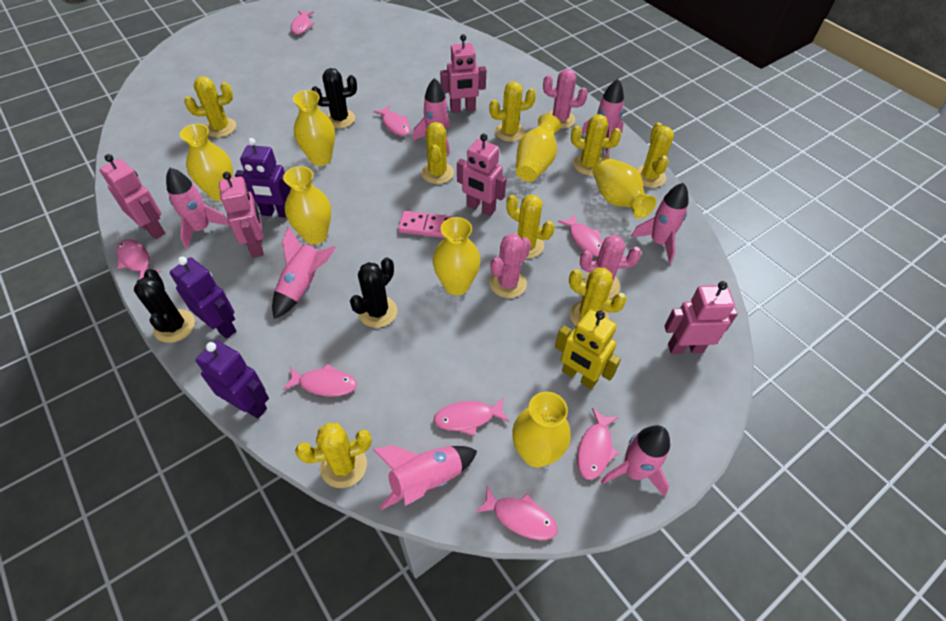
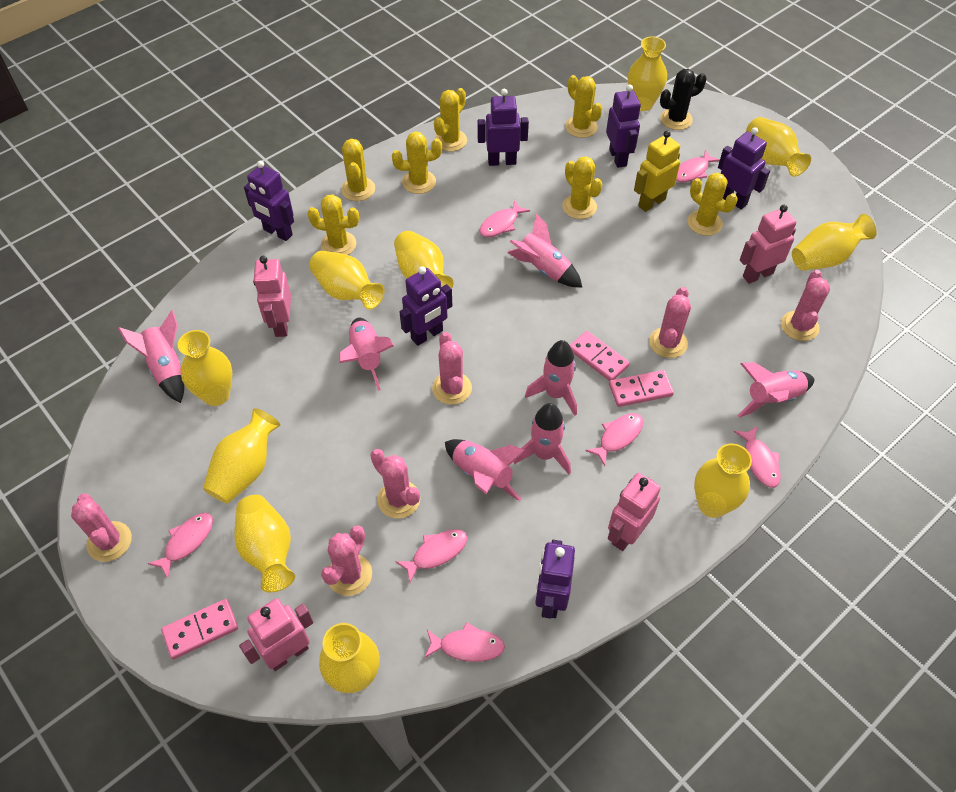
black cactus: 3 -> 1
pink cactus: 3 -> 6
pink domino: 1 -> 3
pink fish: 8 -> 7
pink robot: 5 -> 4
purple robot: 3 -> 6
yellow cactus: 8 -> 7
yellow vase: 7 -> 10

